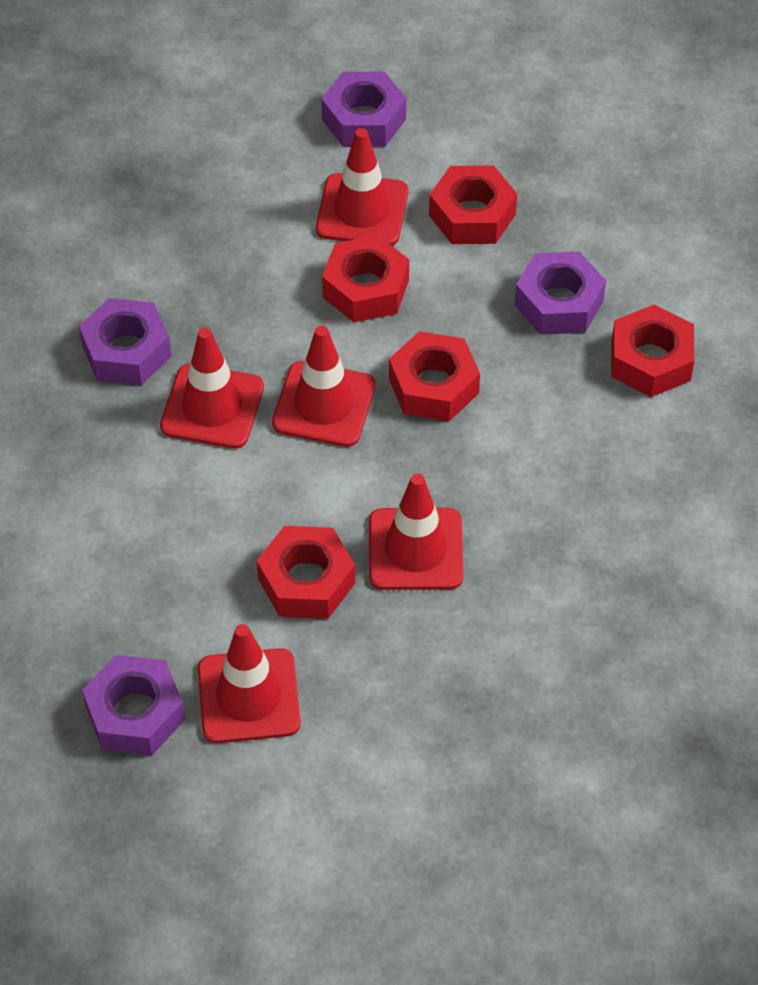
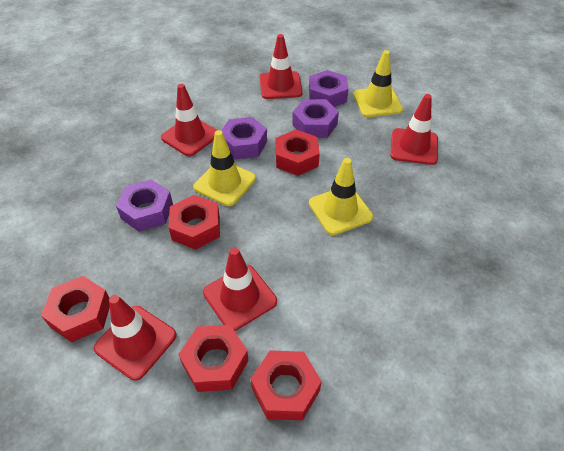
yellow traffic cone: 0 -> 3

